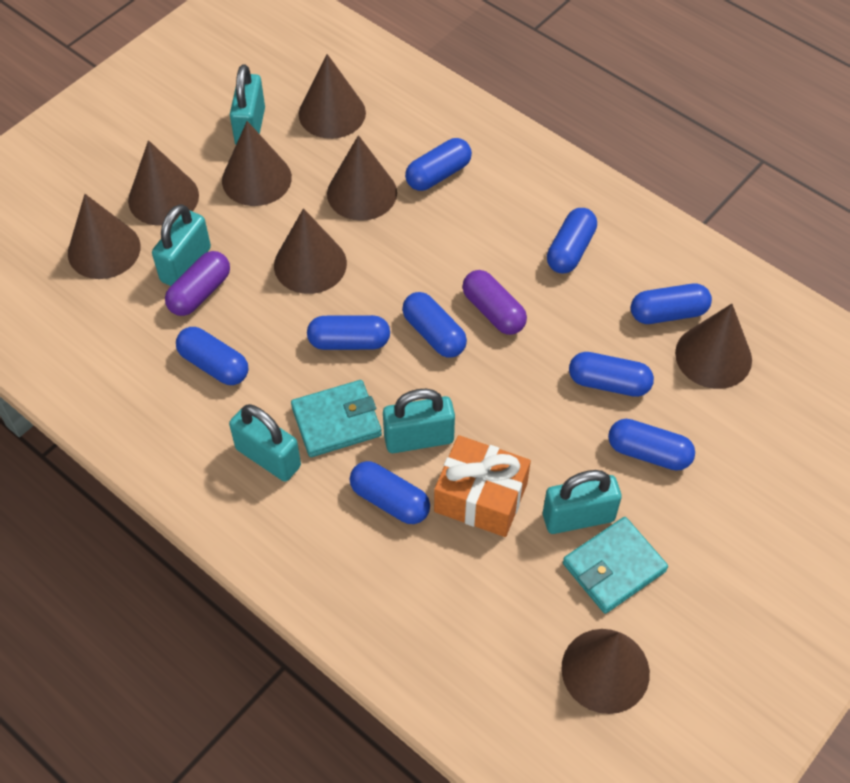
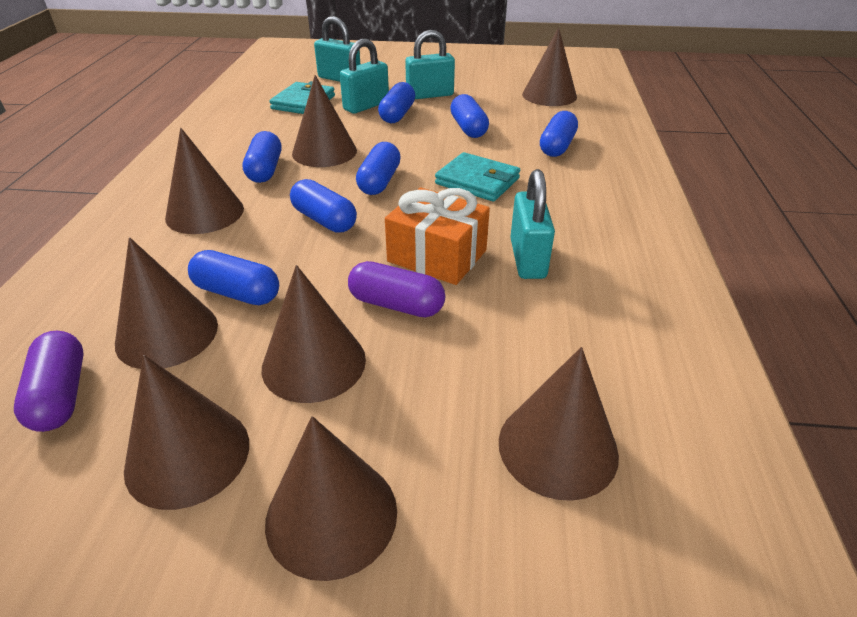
blue capsule: 9 -> 7
turquoise padlock: 5 -> 4

